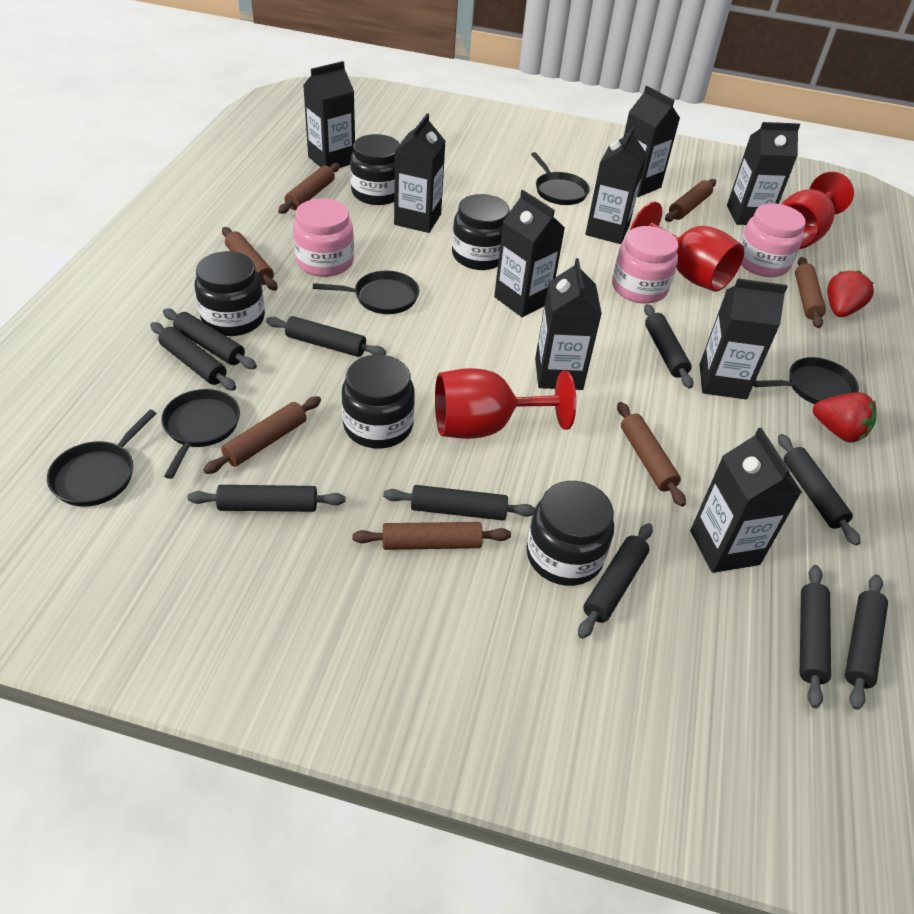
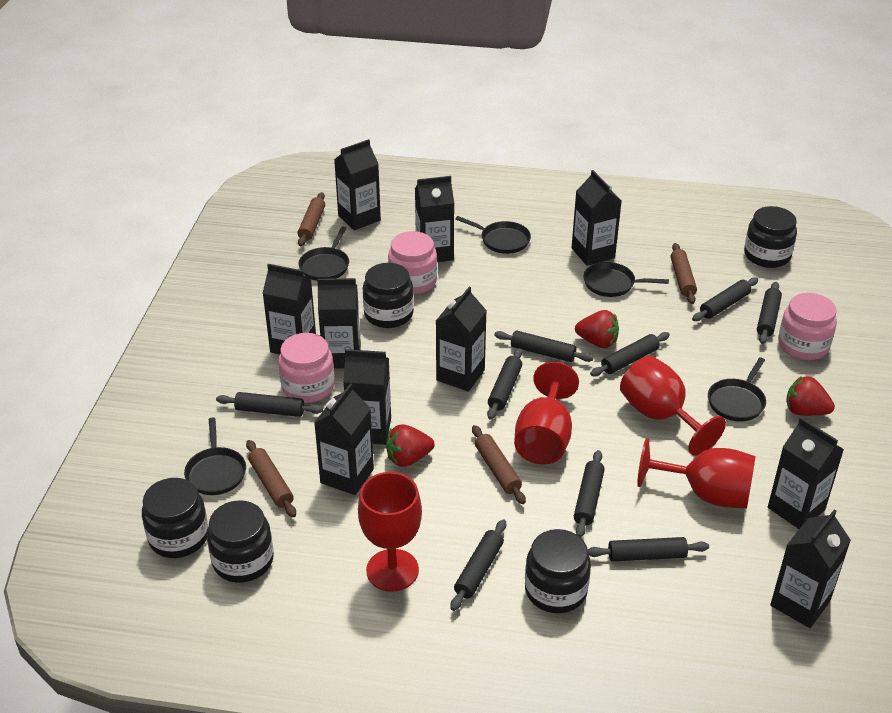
black carton: 9 -> 10
black rolling pin: 10 -> 9
brown rolling pin: 7 -> 4
red goblet: 3 -> 4
red strawberry: 2 -> 3

